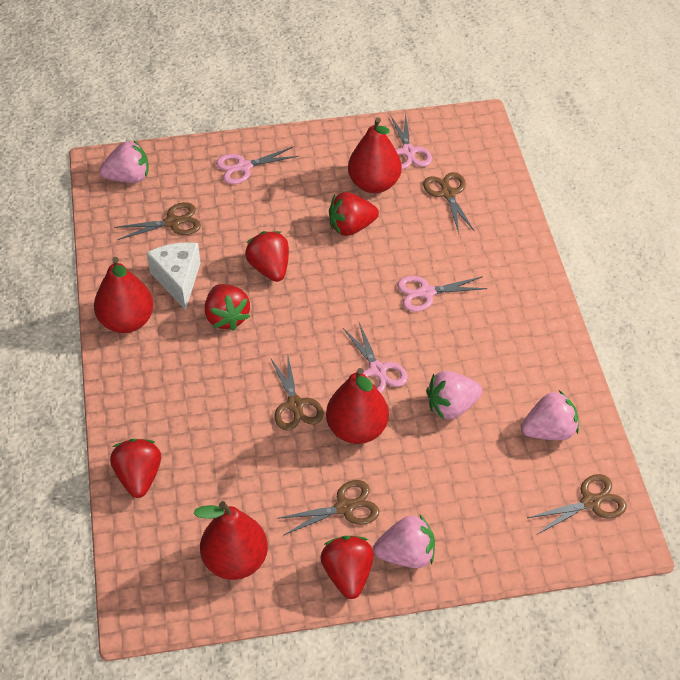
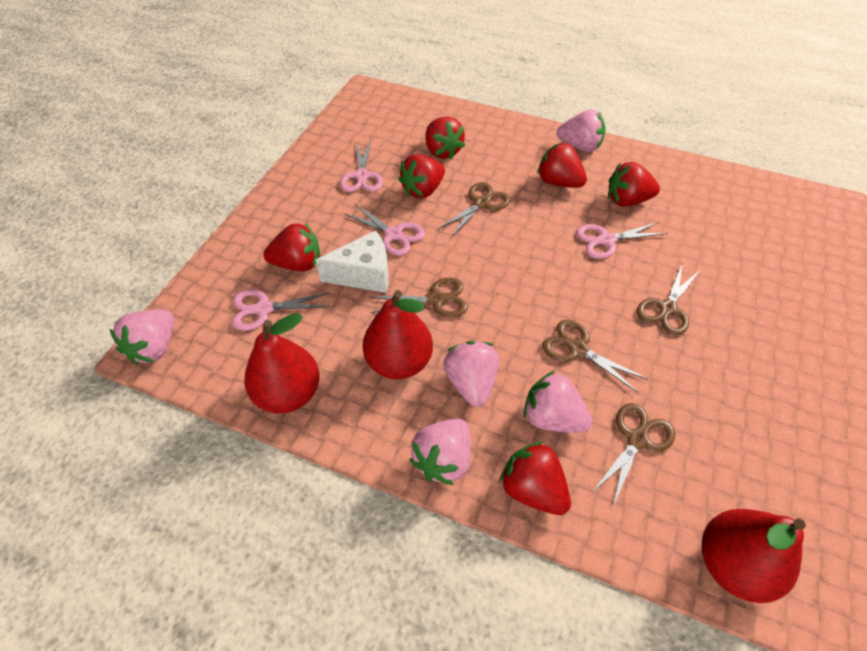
pink strawberry: 4 -> 5
red pear: 4 -> 3
red strawberry: 5 -> 6

